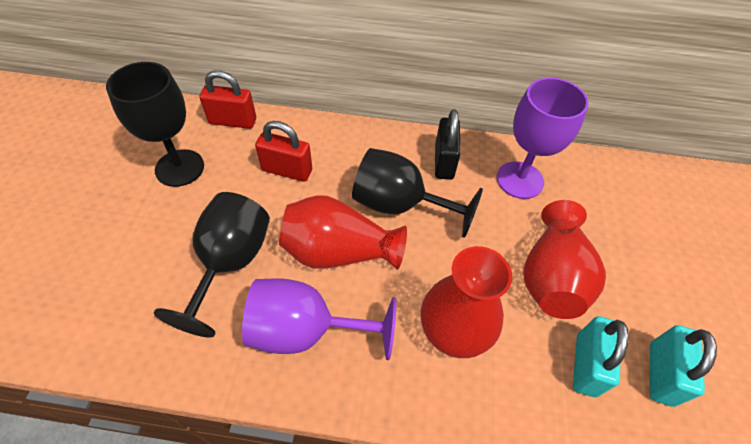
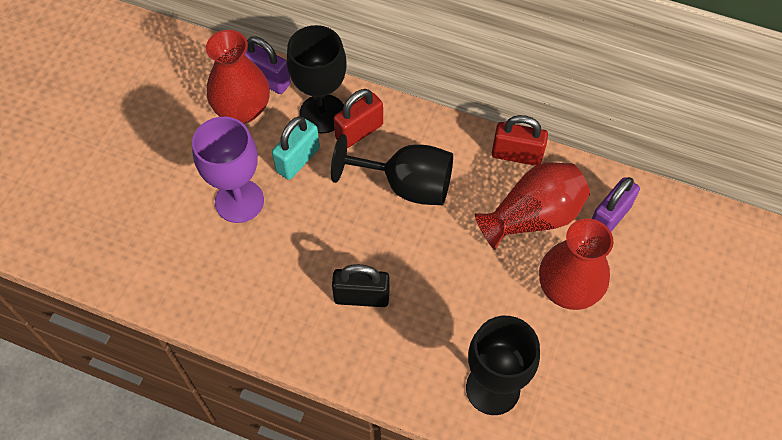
purple goblet: 2 -> 1
purple padlock: 0 -> 2
turquoise padlock: 2 -> 1

